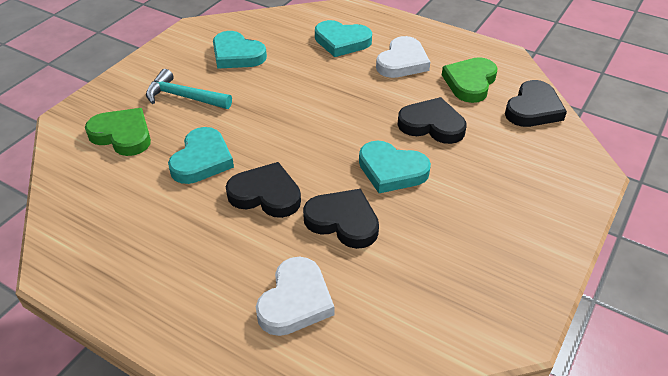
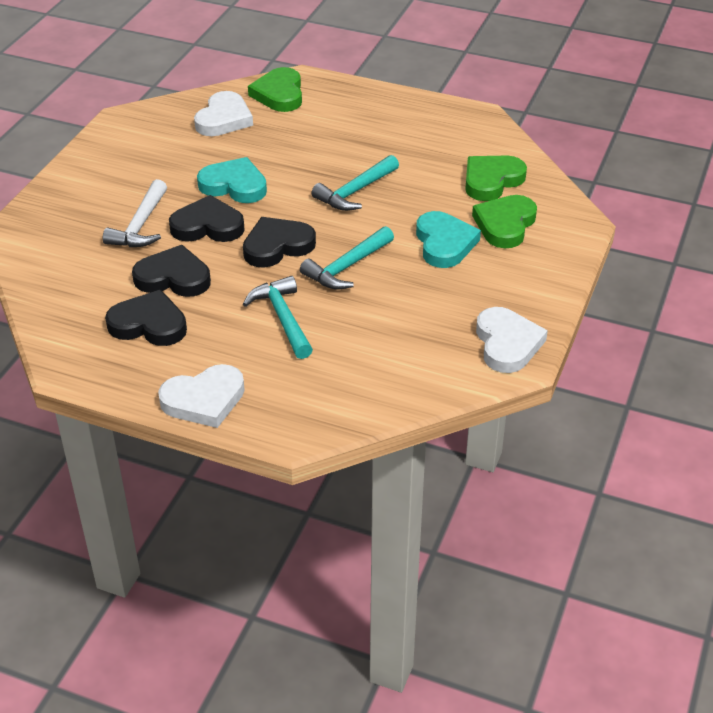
green heart: 2 -> 3
turquoise hammer: 1 -> 3
turquoise heart: 4 -> 2
white hammer: 0 -> 1
white heart: 2 -> 3

